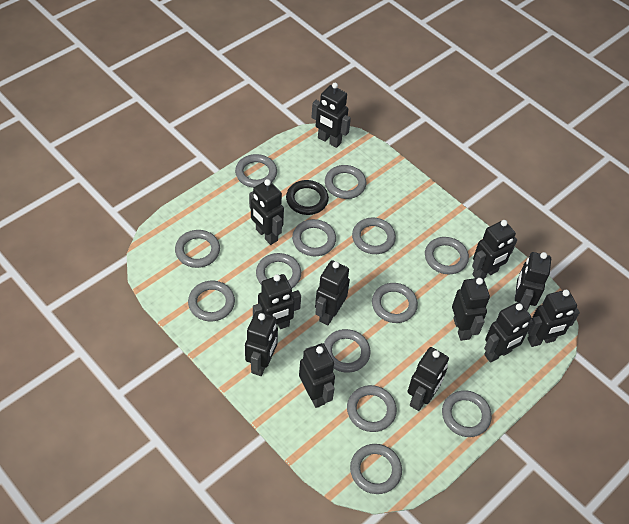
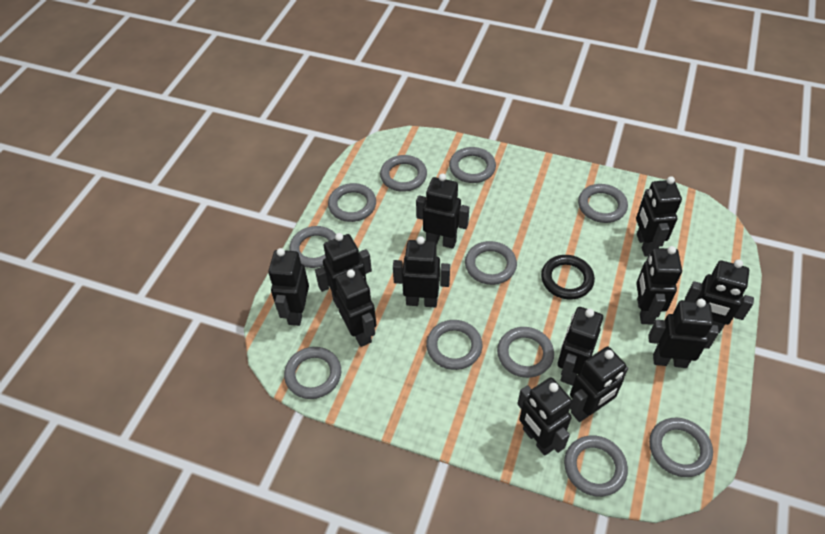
grey ring: 13 -> 11

